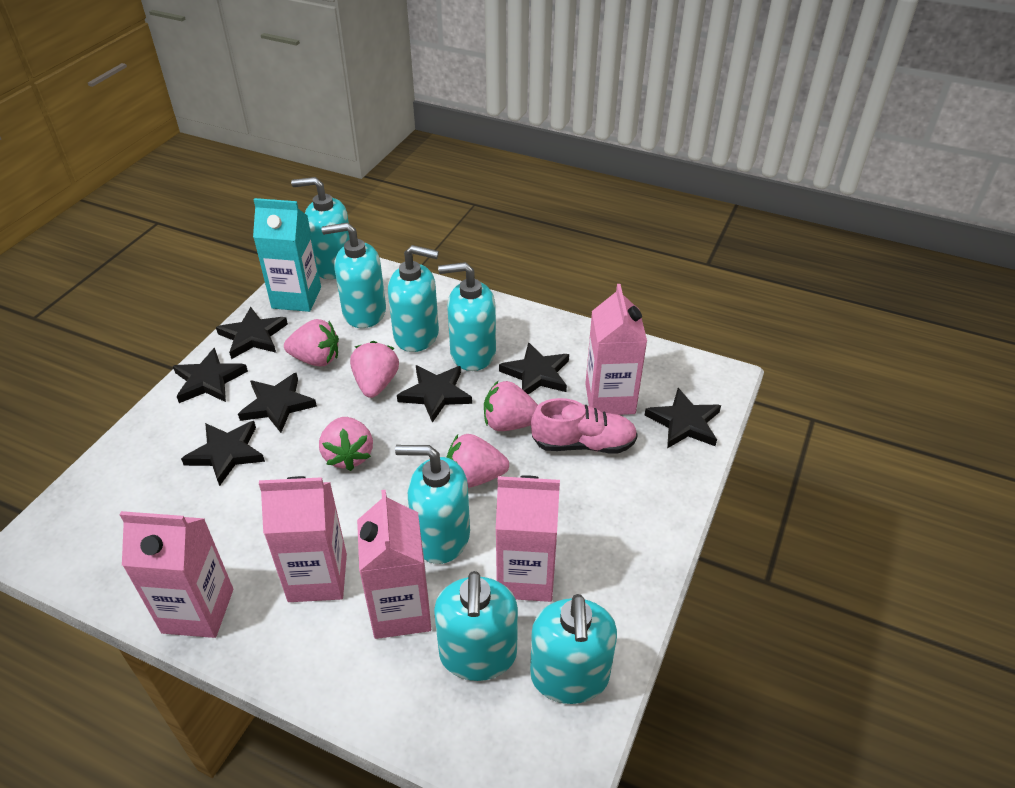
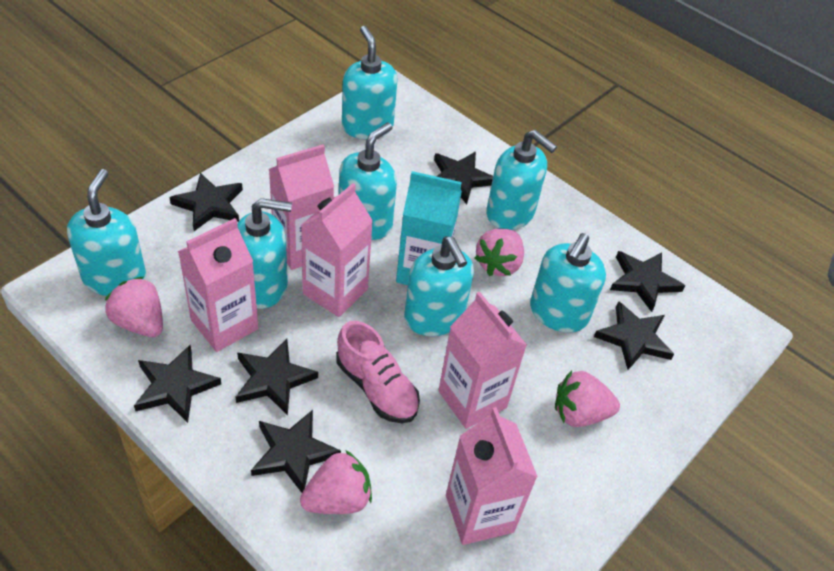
pink strawberry: 5 -> 4

